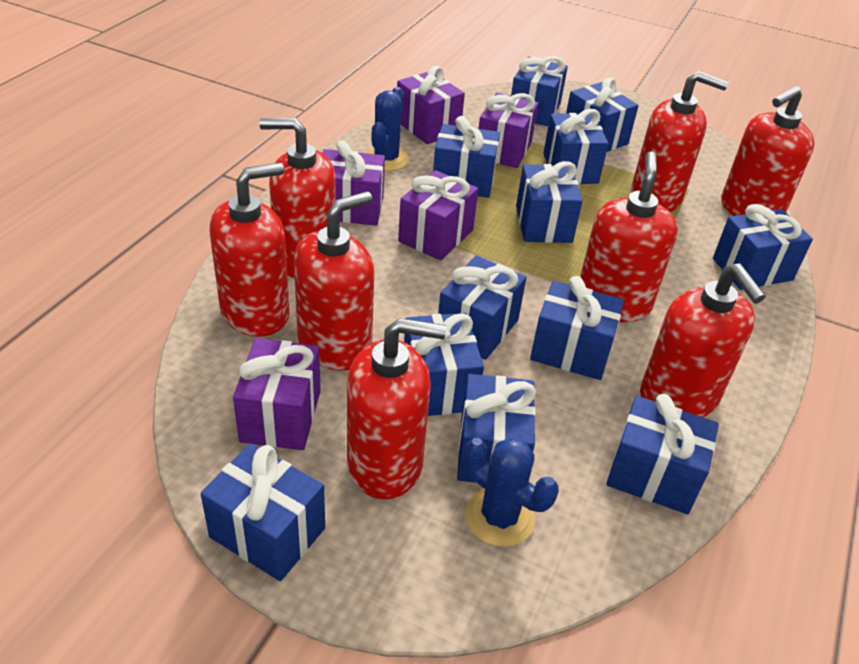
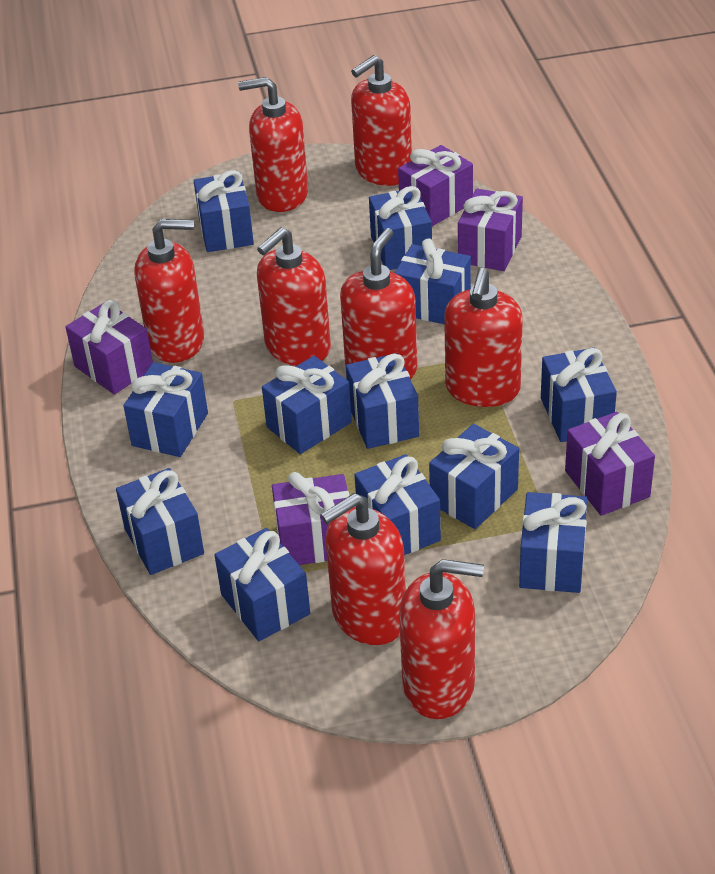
blue cactus: 2 -> 0

